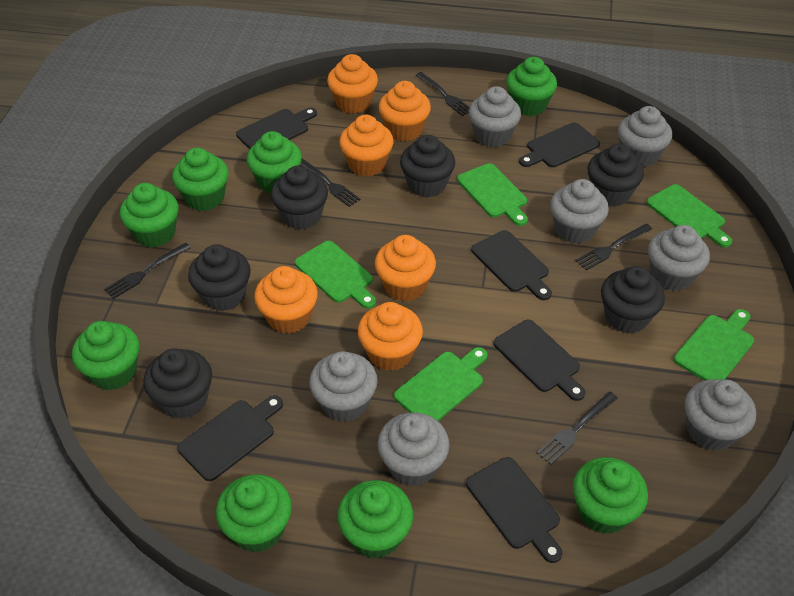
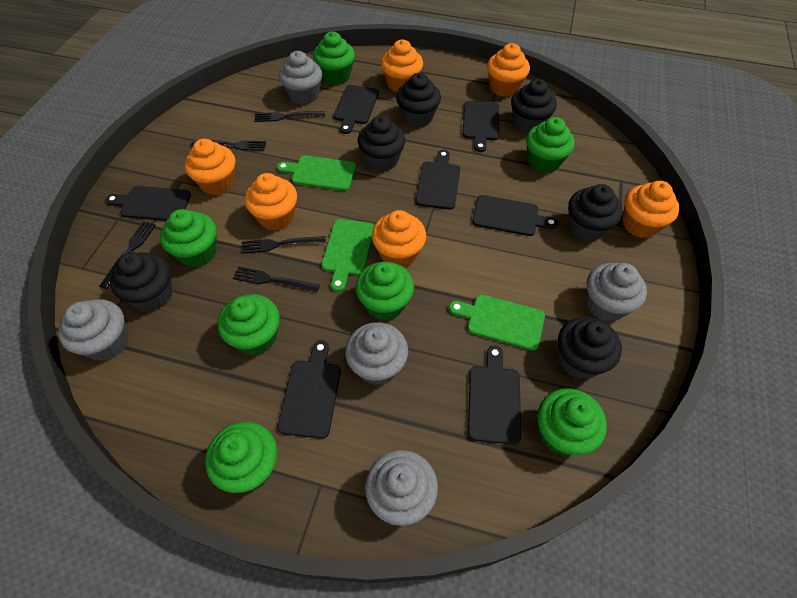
black cutting board: 6 -> 7
green cupcake: 8 -> 7
green cutting board: 5 -> 3
grey cupcake: 7 -> 5

